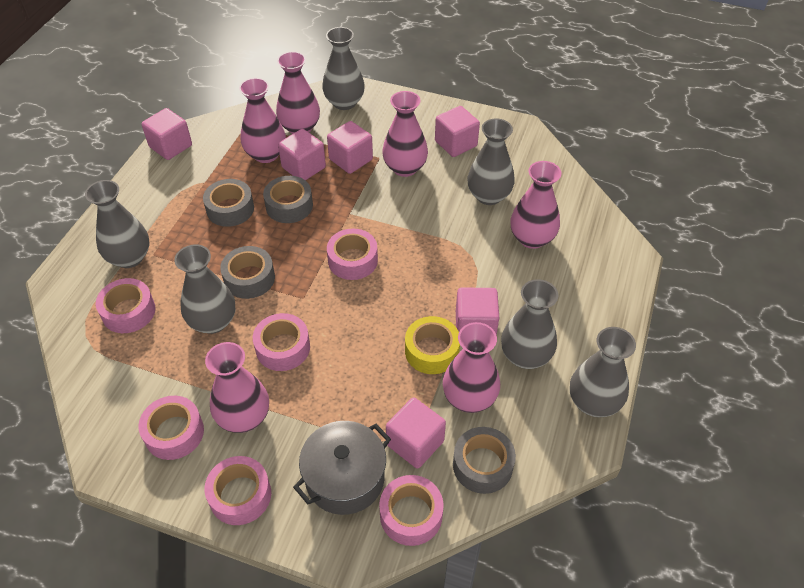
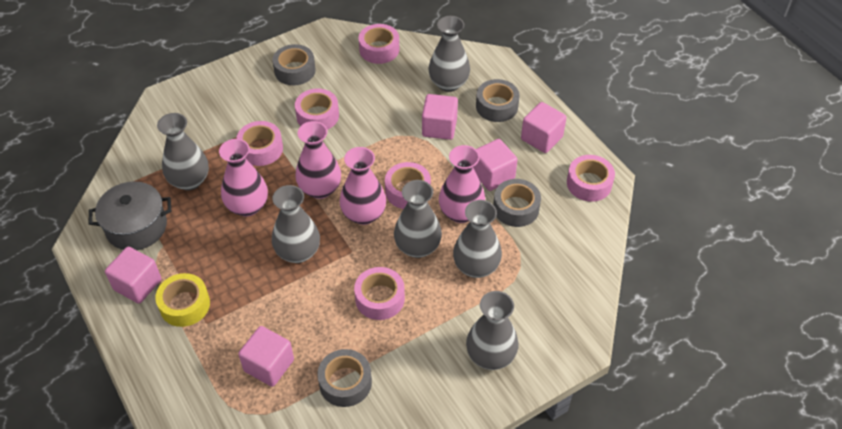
pink cube: 6 -> 5
pink vase: 6 -> 4

